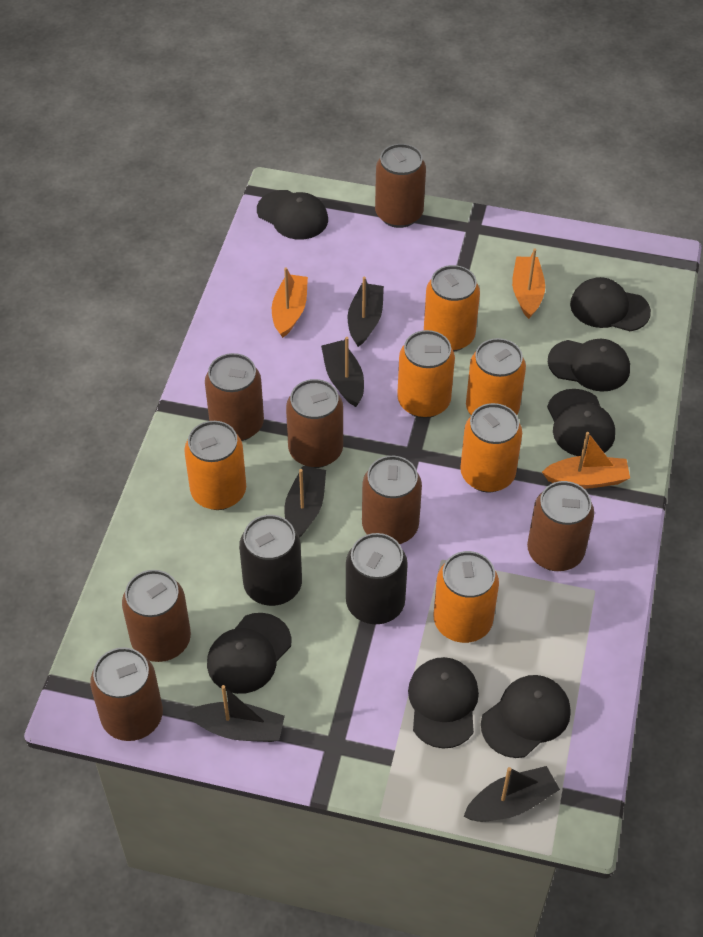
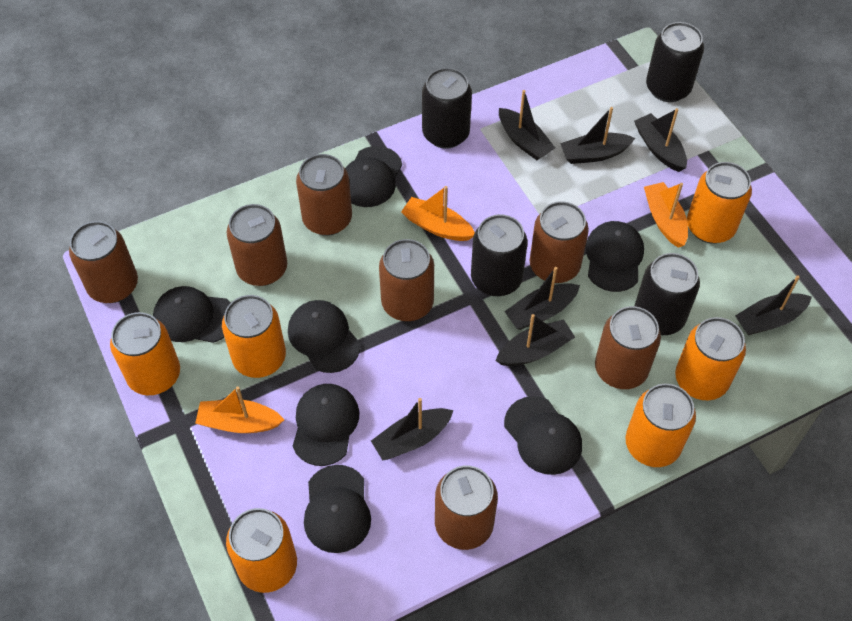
black boat: 5 -> 7
black can: 2 -> 4

